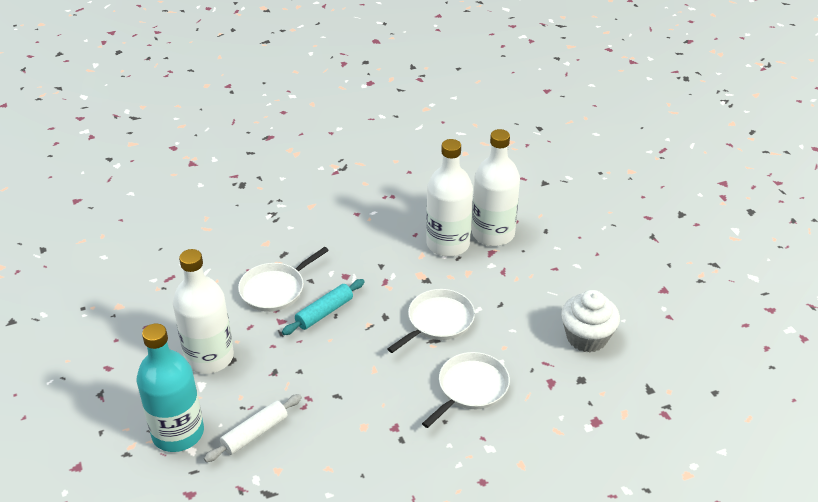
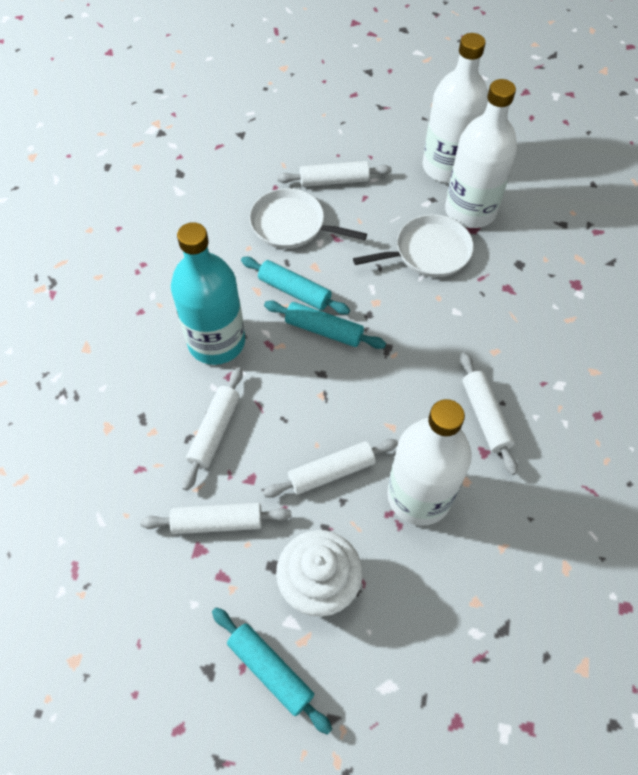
turquoise rolling pin: 1 -> 3
white pan: 3 -> 2
white rolling pin: 1 -> 5

